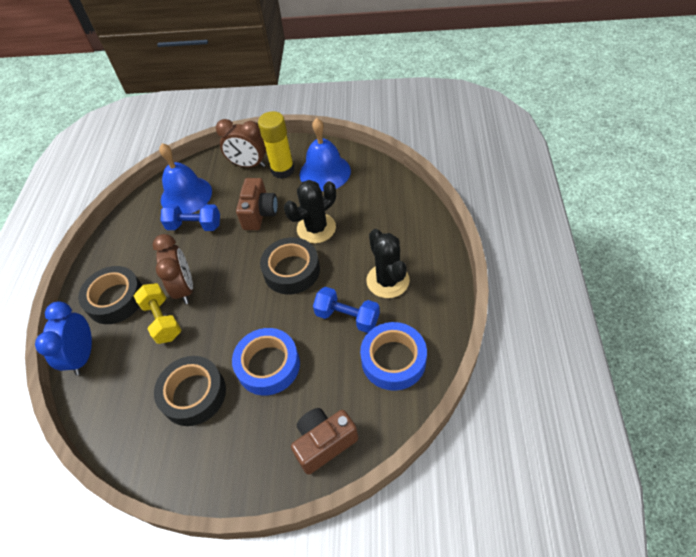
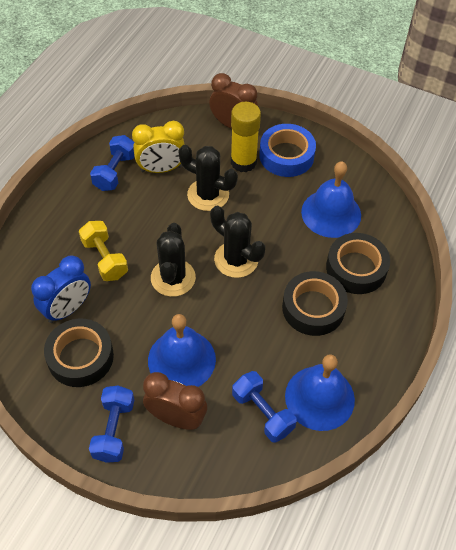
black cactus: 2 -> 3
blue bell: 2 -> 3
blue dumbbell: 2 -> 3
blue tape: 2 -> 1
brown camera: 2 -> 0
yellow clock: 0 -> 1

